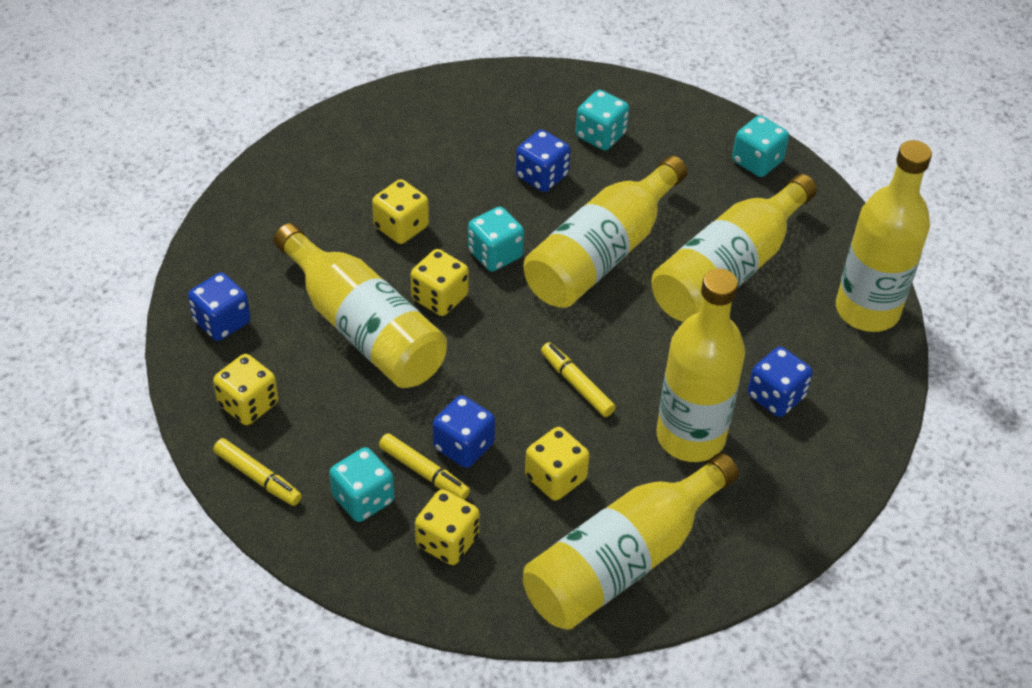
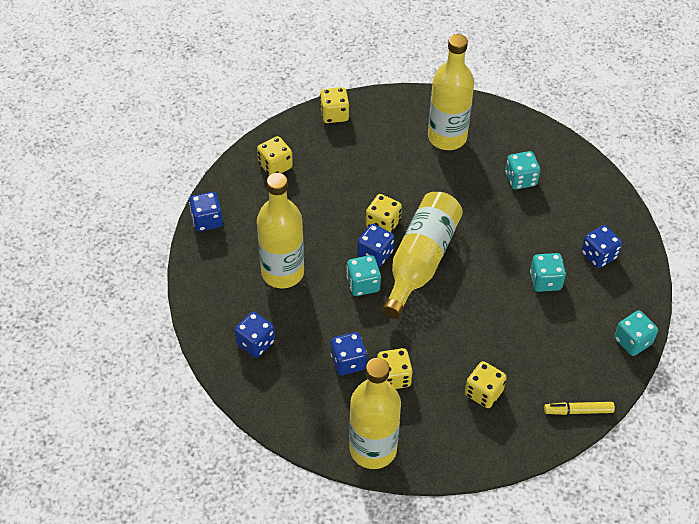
blue dice: 4 -> 5
yellow bottle: 6 -> 4
yellow marker: 3 -> 1

